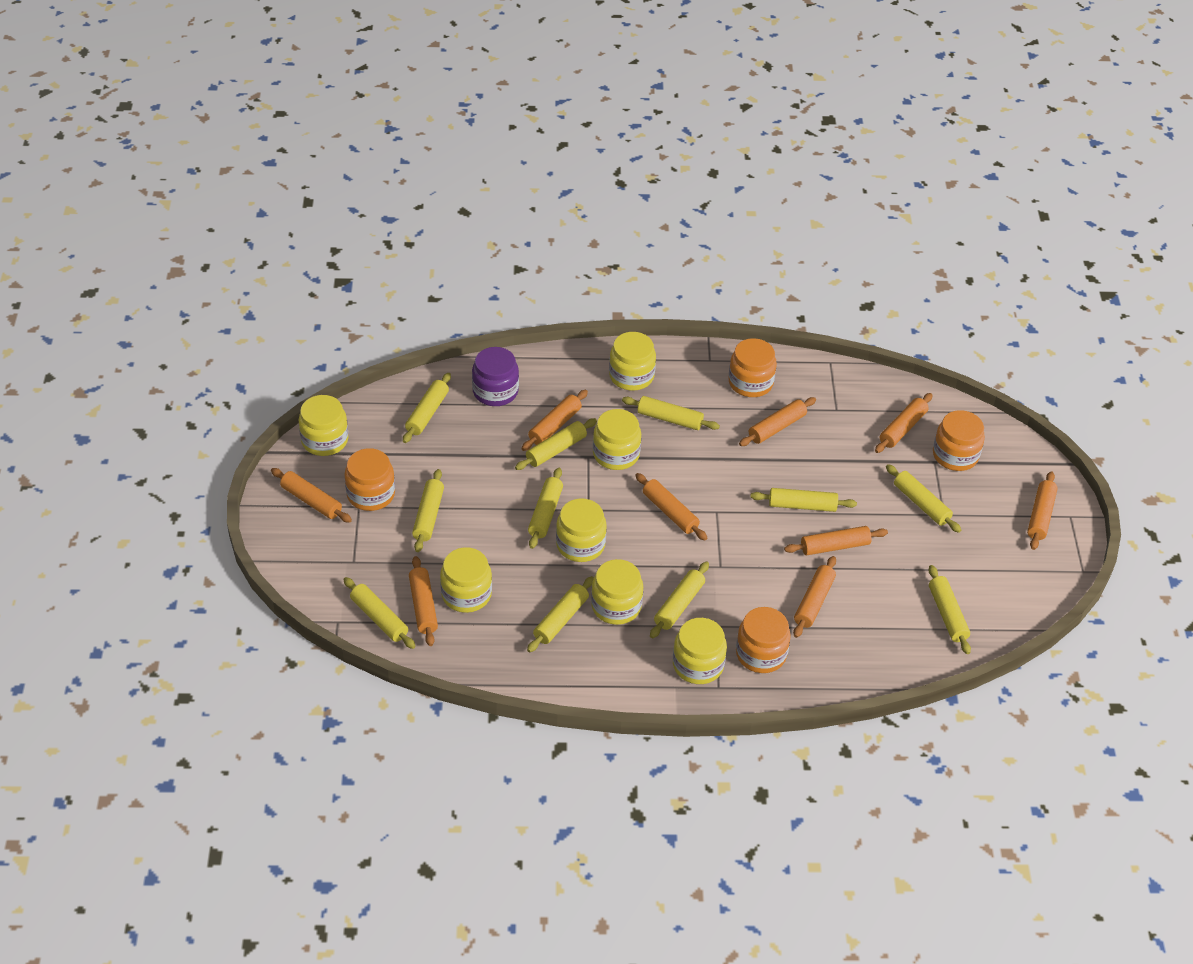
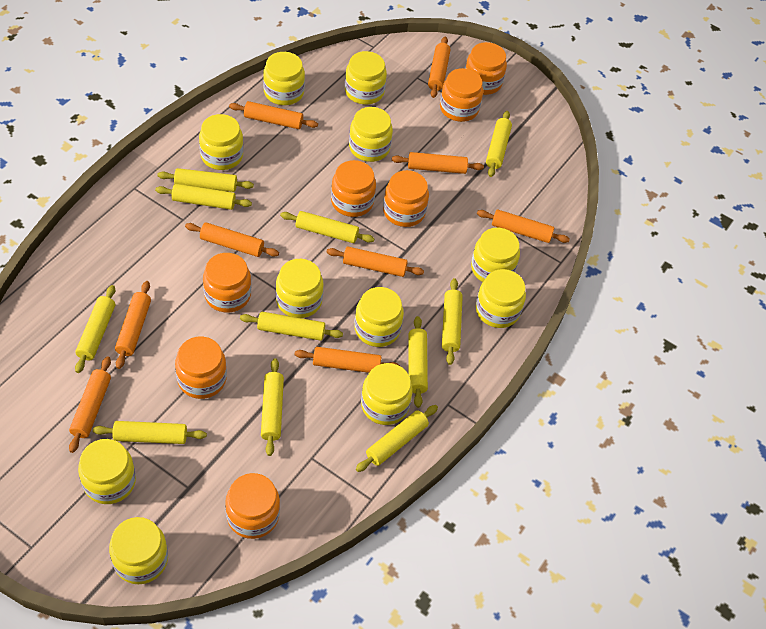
orange jar: 4 -> 7
purple jar: 1 -> 0
yellow jar: 7 -> 11

